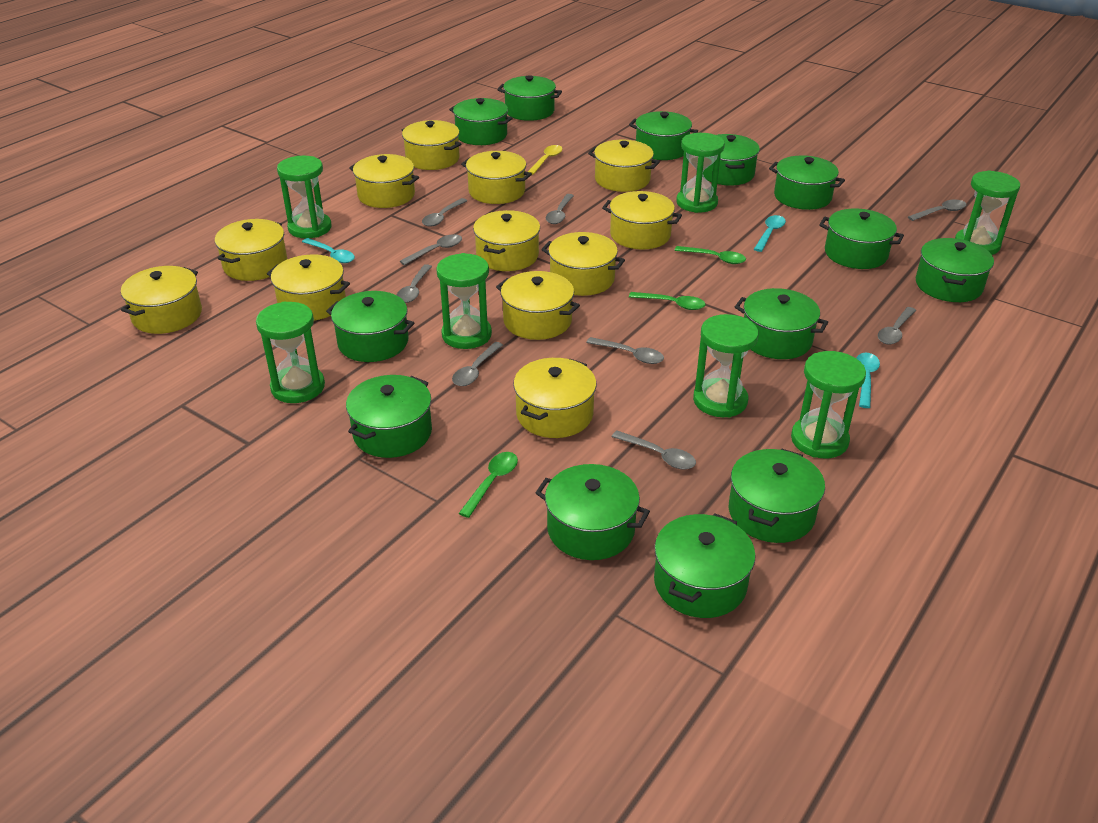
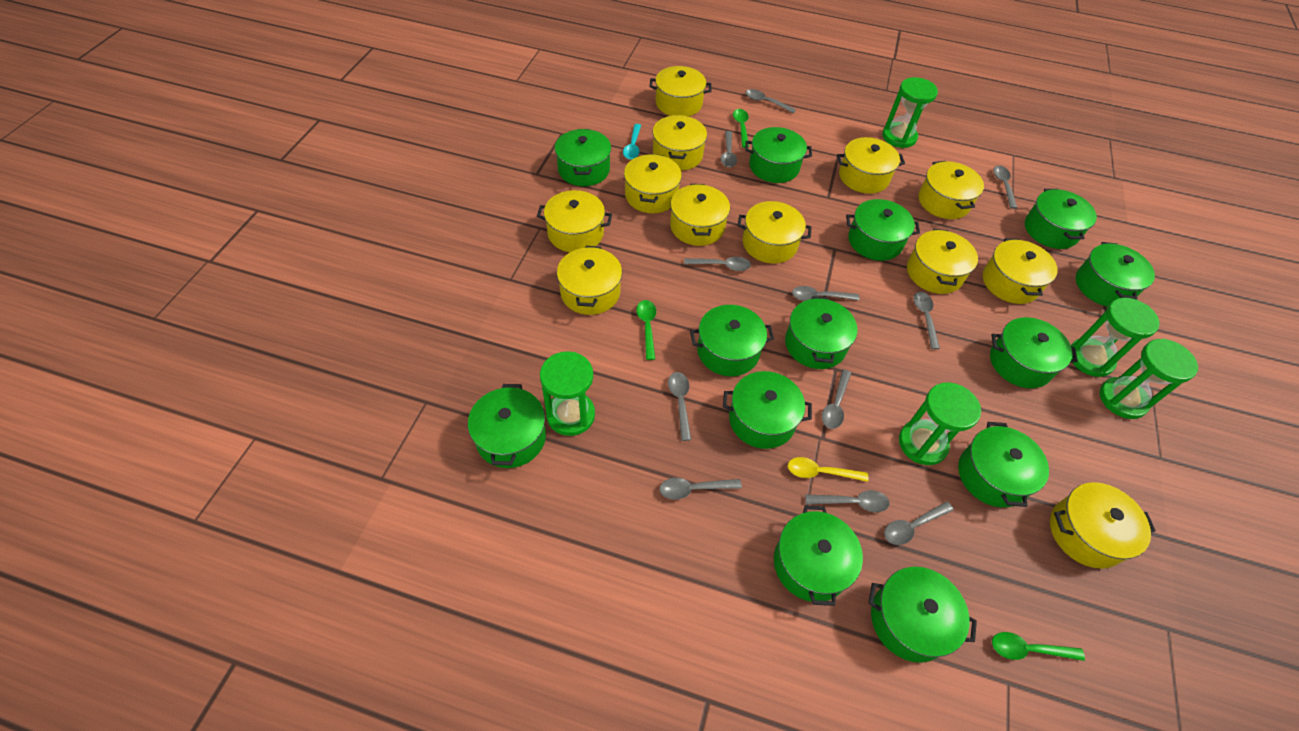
green hourglass: 7 -> 5
grey spoon: 9 -> 11
turquoise spoon: 3 -> 1

